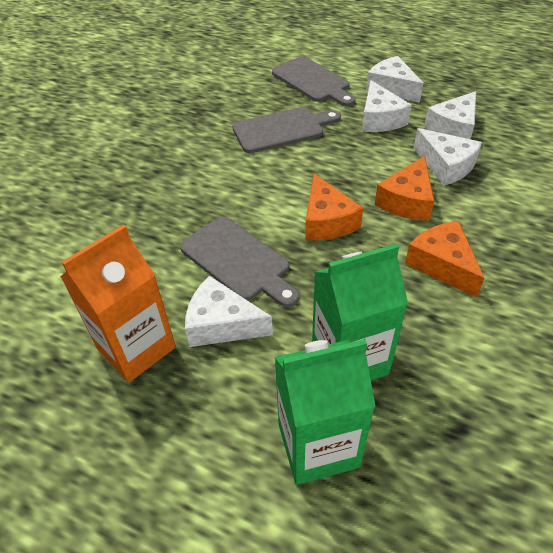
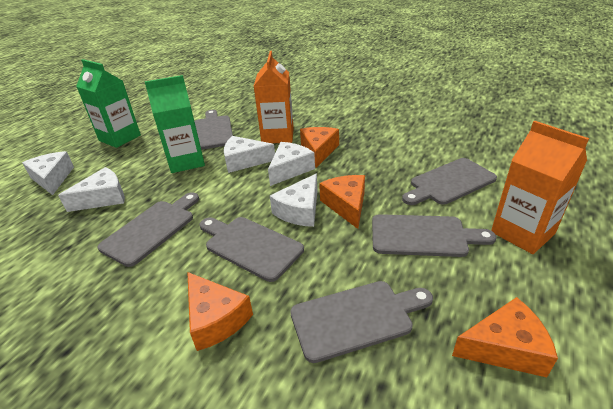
grey cutting board: 3 -> 6
orange carton: 1 -> 2
orange cheese: 3 -> 4

